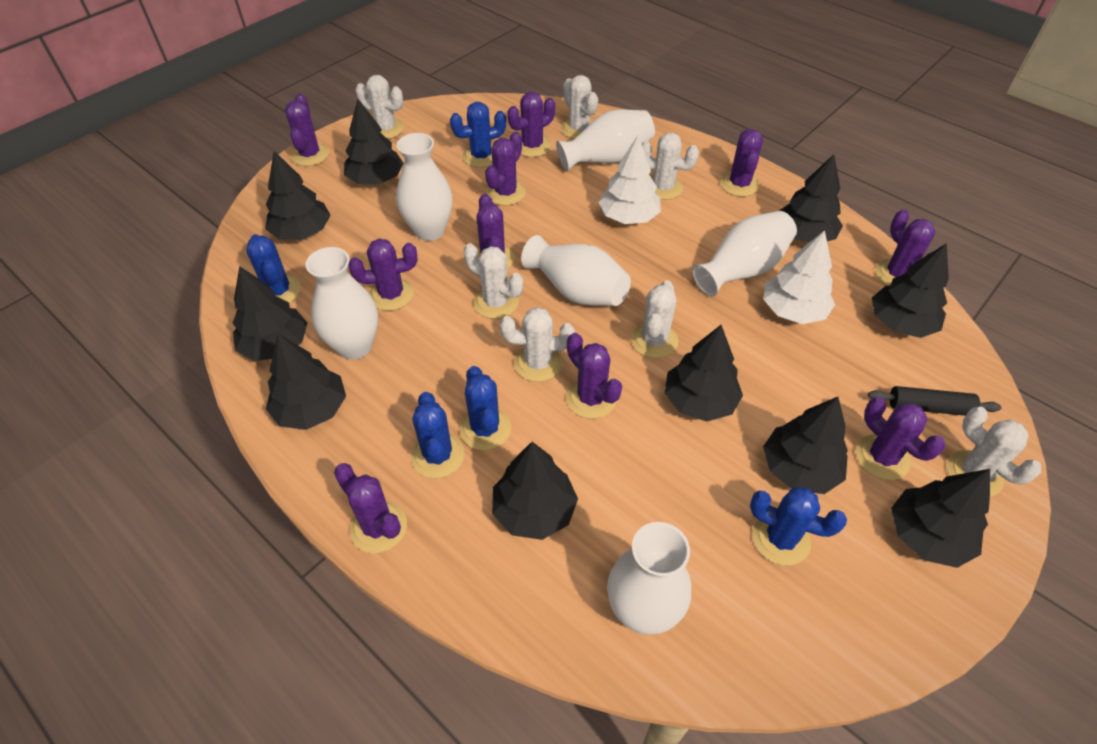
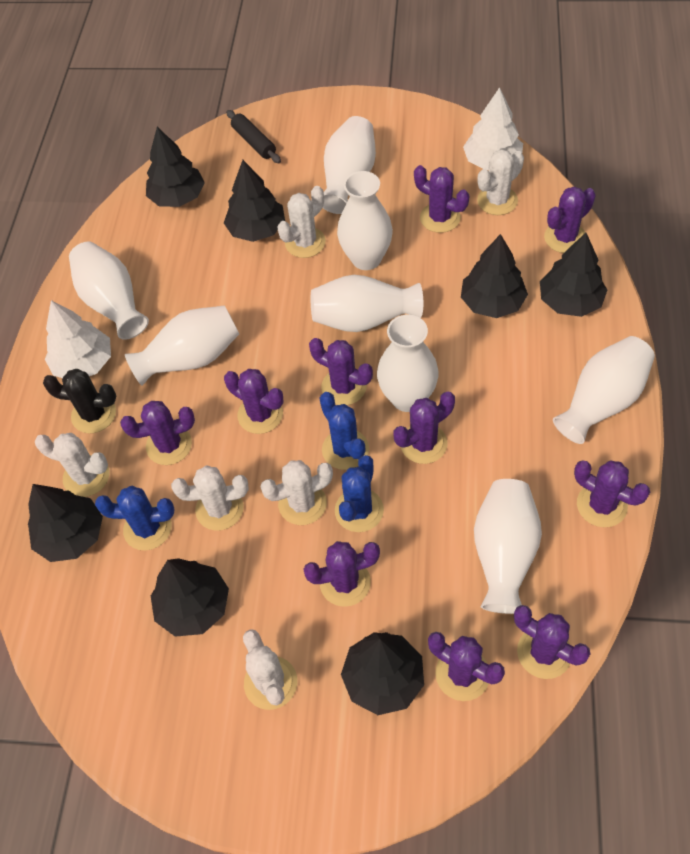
black cactus: 0 -> 1
black tree: 10 -> 7
blue cactus: 5 -> 3
white cactus: 7 -> 6
white vase: 6 -> 8

